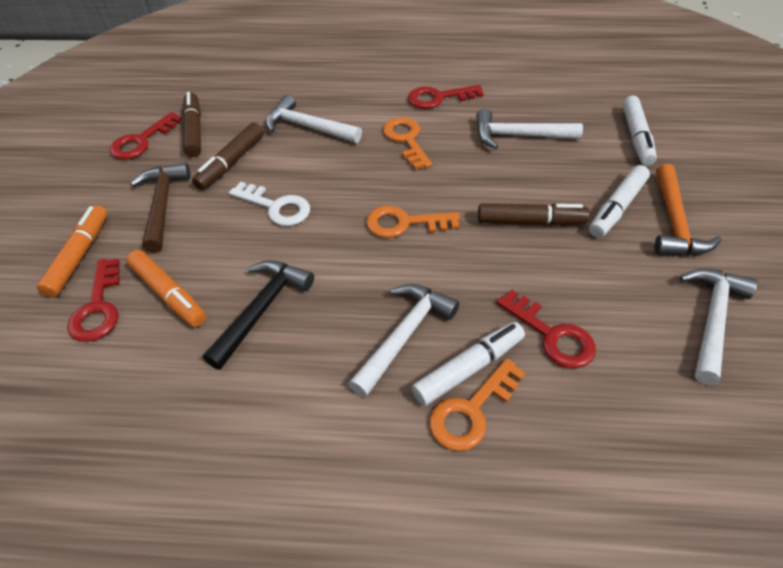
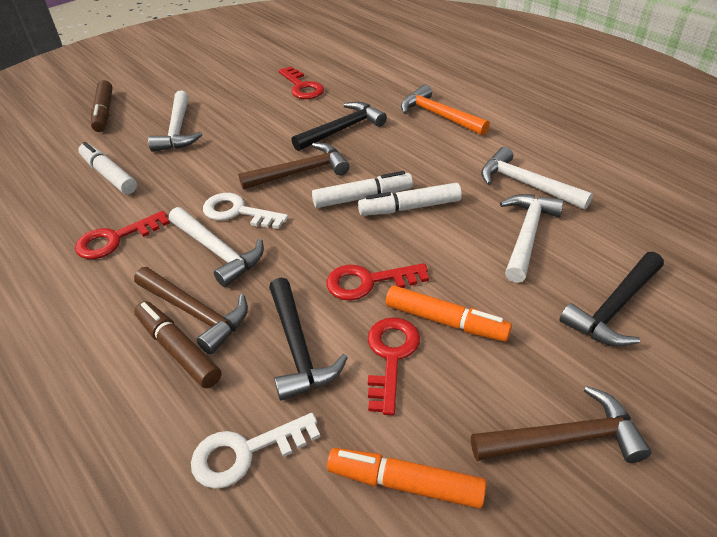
black hammer: 1 -> 3
brown hammer: 1 -> 3
brown marker: 3 -> 2
orange key: 3 -> 0
white key: 1 -> 2

